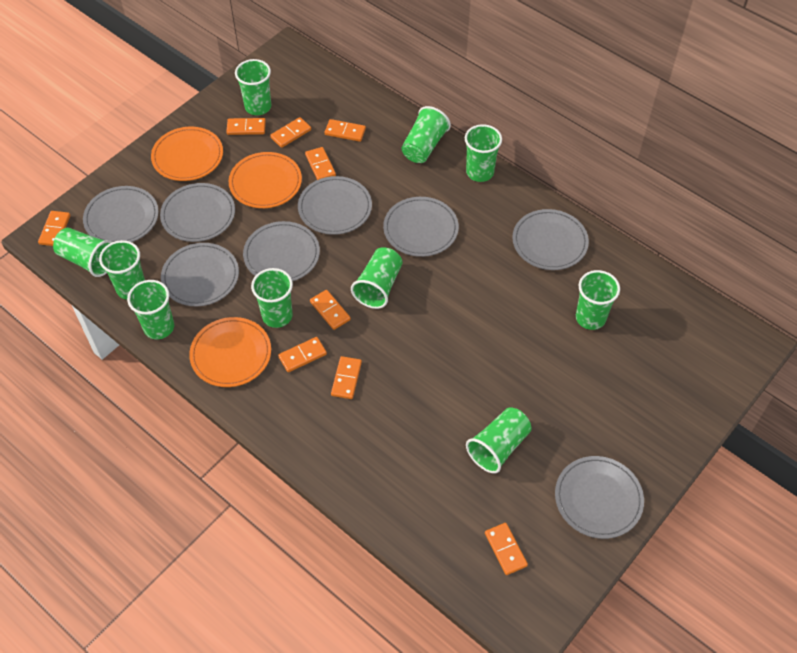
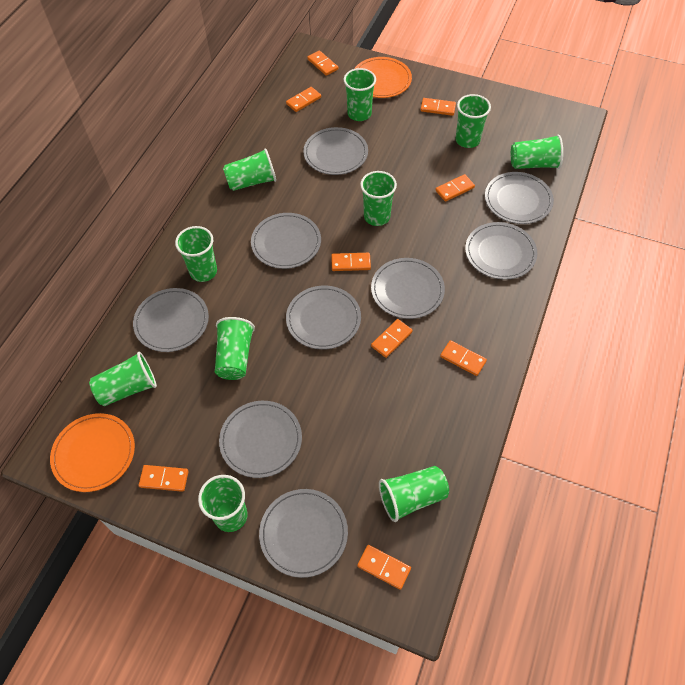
grey plate: 8 -> 9
orange plate: 3 -> 2

